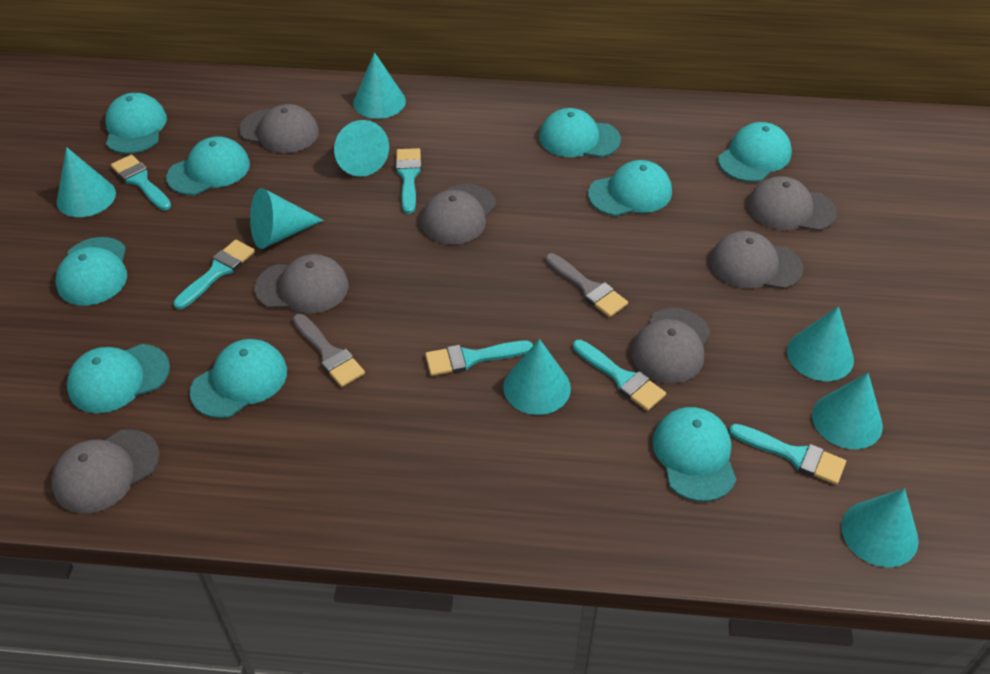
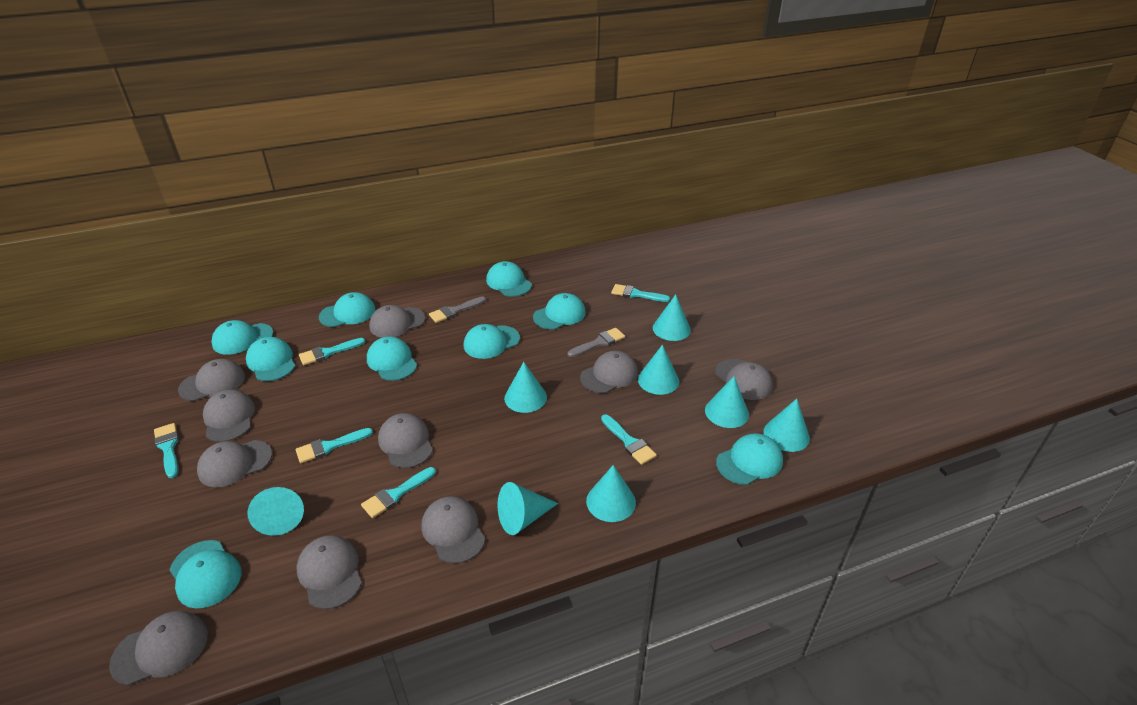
grey cap: 7 -> 10

